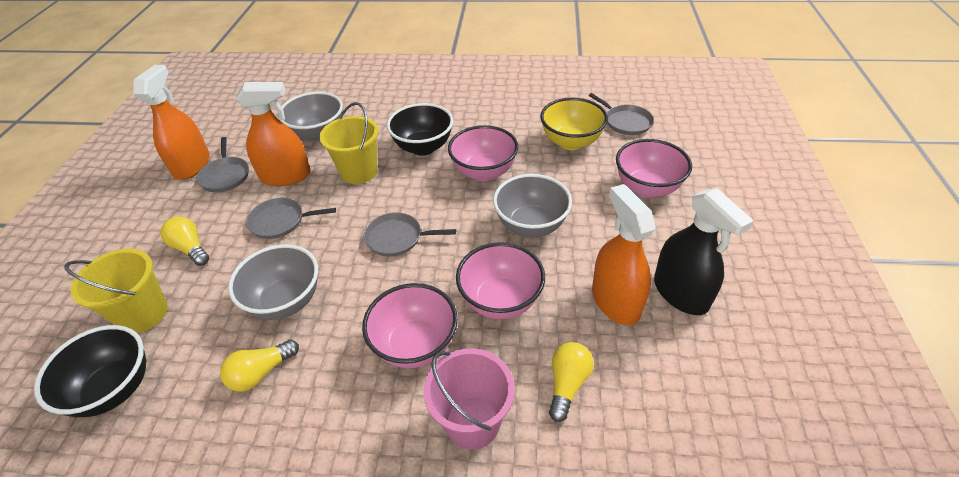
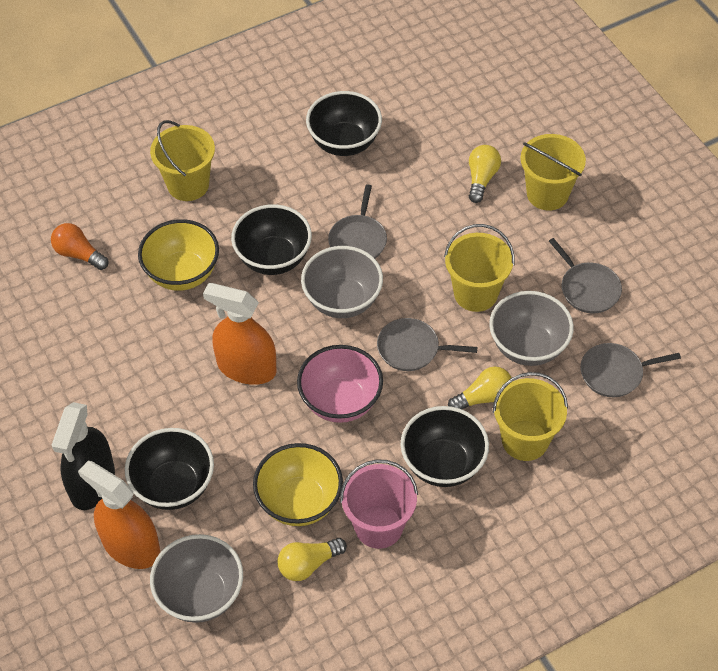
black bowl: 2 -> 4
orange light bulb: 0 -> 1
orange spray bottle: 3 -> 2
pink bowl: 4 -> 1
yellow bowl: 1 -> 2
yellow bucket: 2 -> 4

